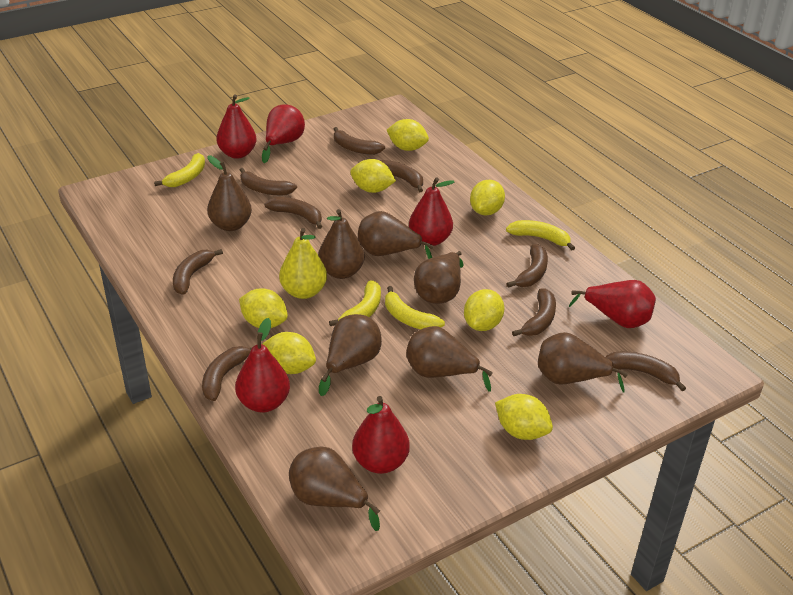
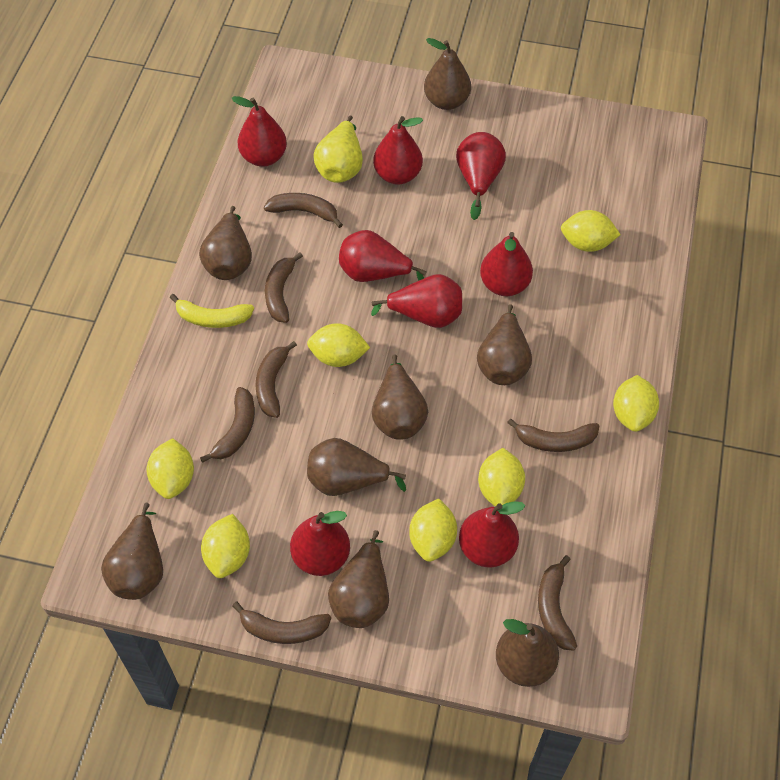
brown banana: 9 -> 7
red pear: 6 -> 8
yellow banana: 4 -> 1

